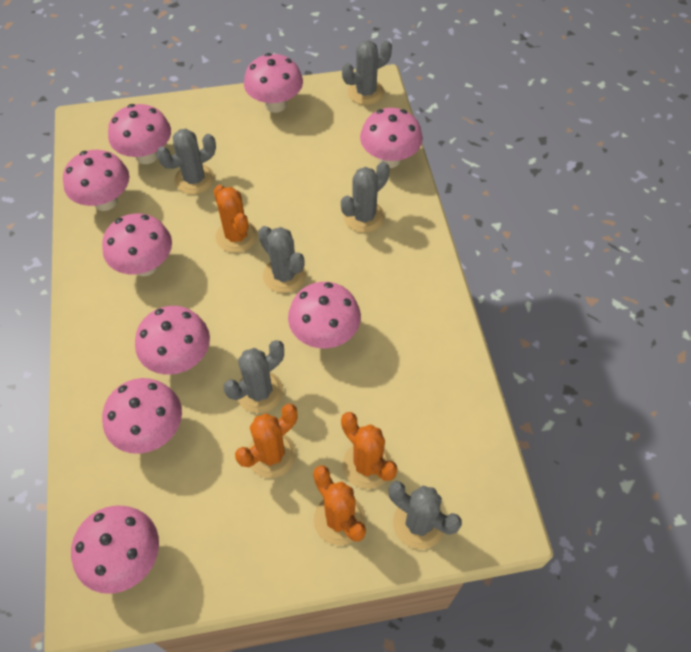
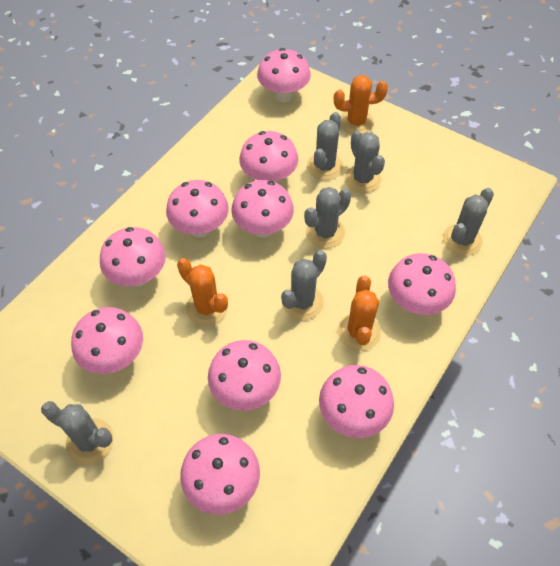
orange cactus: 4 -> 3
pink mushroom: 9 -> 10

